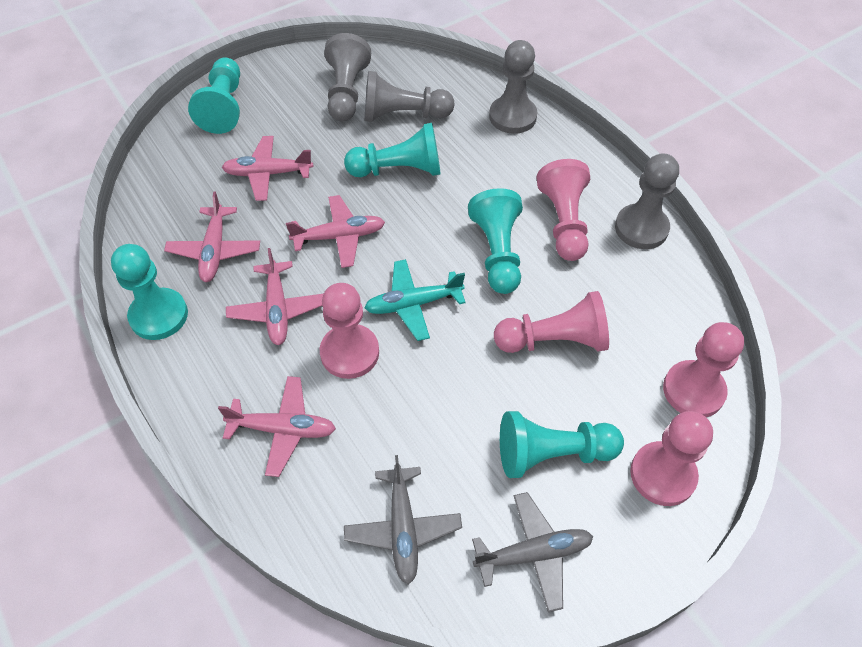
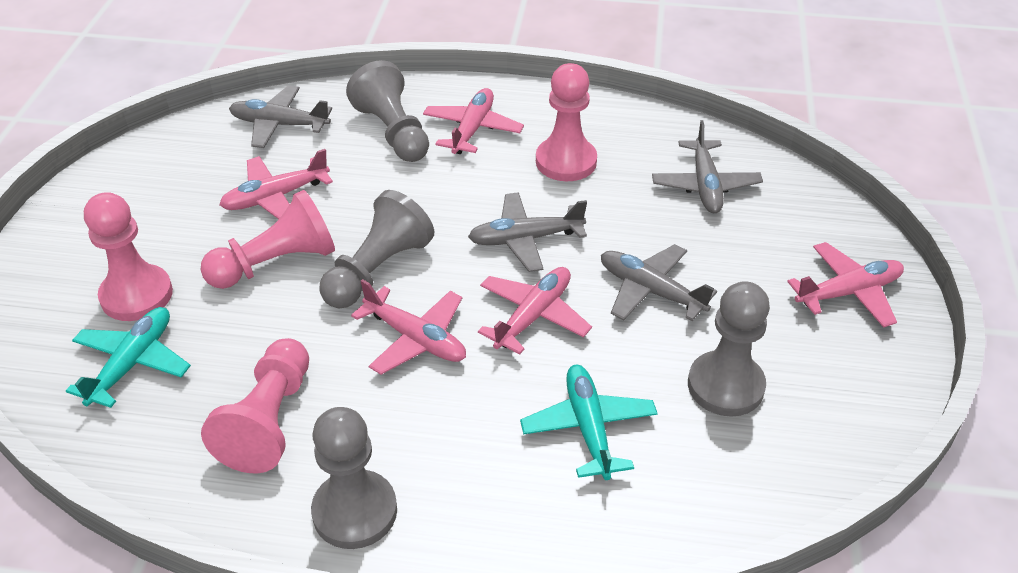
grey plane: 2 -> 4
pink pawn: 5 -> 4
turquoise pawn: 5 -> 0
turquoise plane: 1 -> 2

